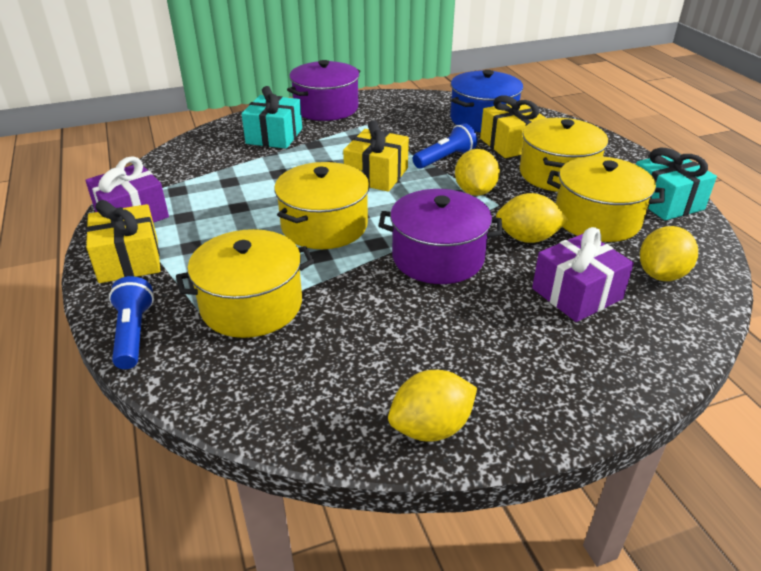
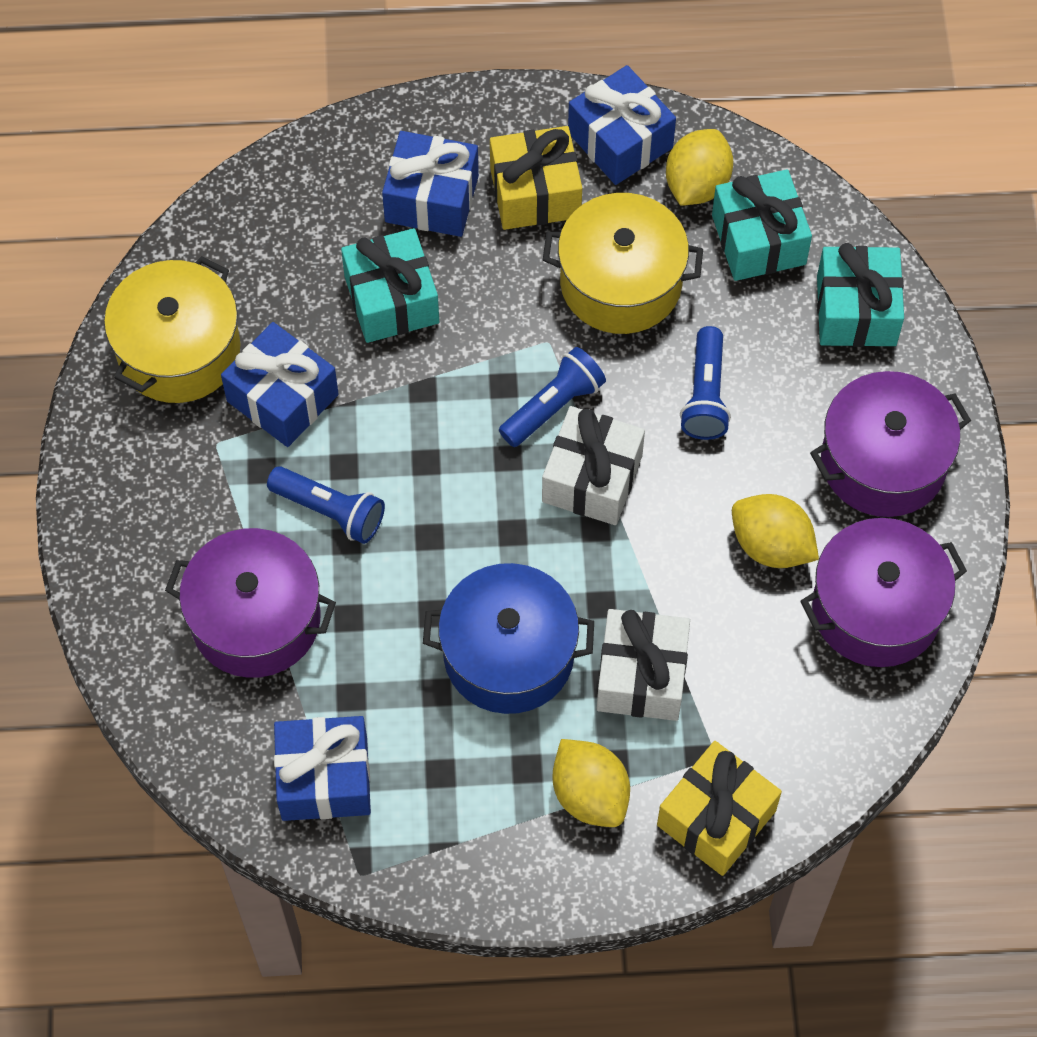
blue flashlight: 2 -> 3
blue gift: 0 -> 4
purple gift: 2 -> 0
purple pot: 2 -> 3
turquoise gift: 2 -> 3
white gift: 0 -> 2
yellow gift: 3 -> 2
yellow lemon: 4 -> 3
yellow pot: 4 -> 2

